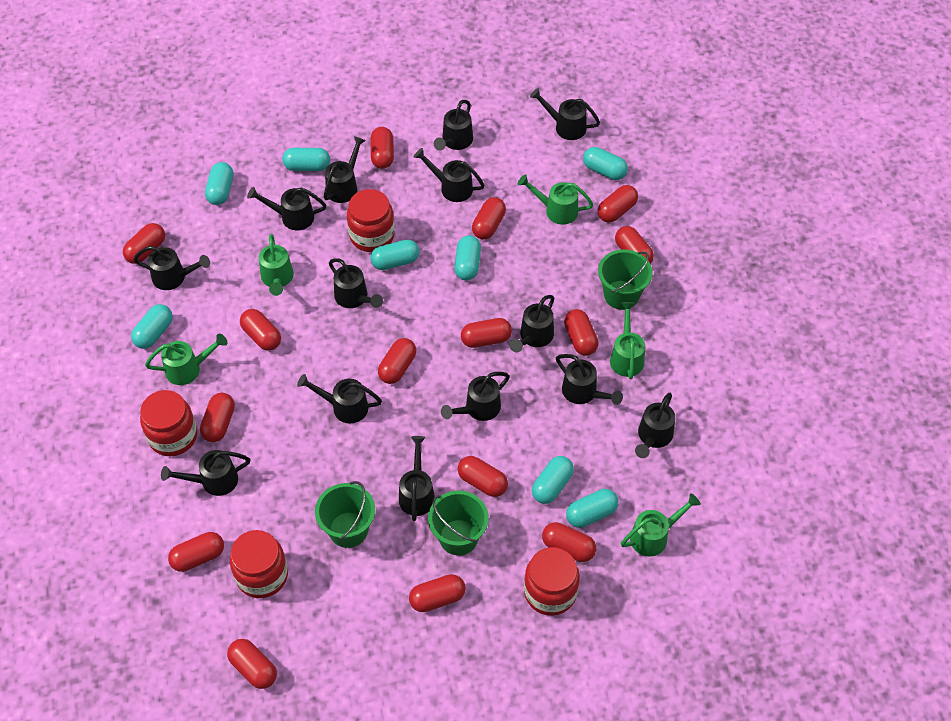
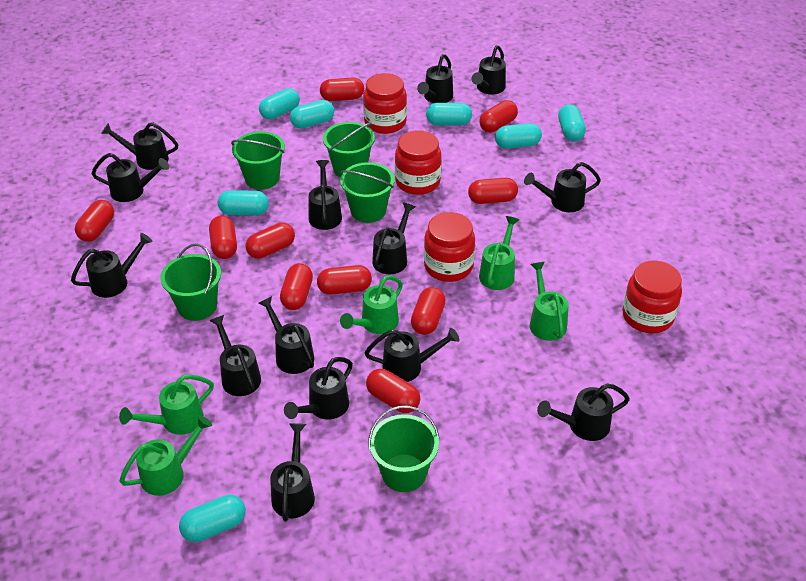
green bucket: 3 -> 5
red capsule: 15 -> 10
turquoise capsule: 8 -> 7

